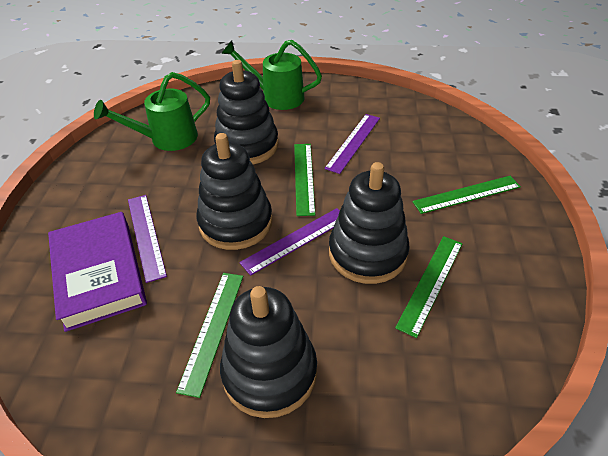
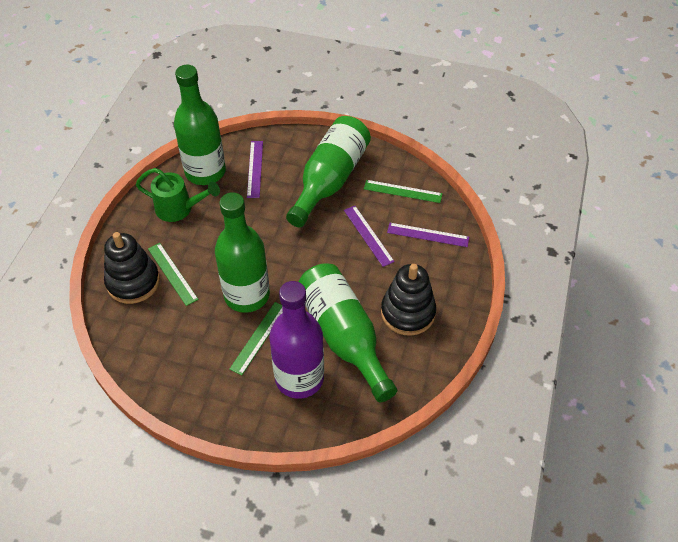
black stacking toy: 4 -> 2
green bottle: 0 -> 4
green ruler: 4 -> 3
green watering can: 2 -> 1
purple book: 1 -> 0
purple bottle: 0 -> 1

